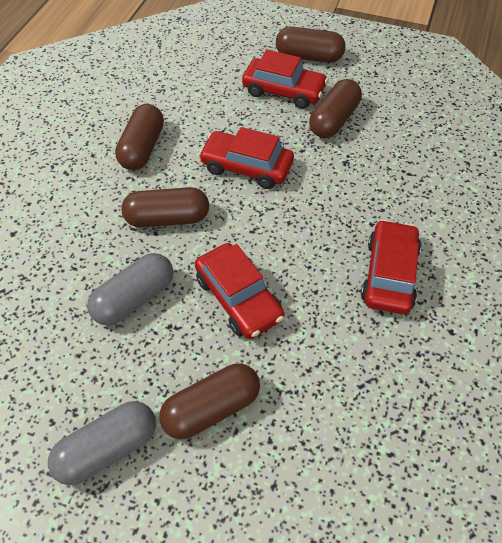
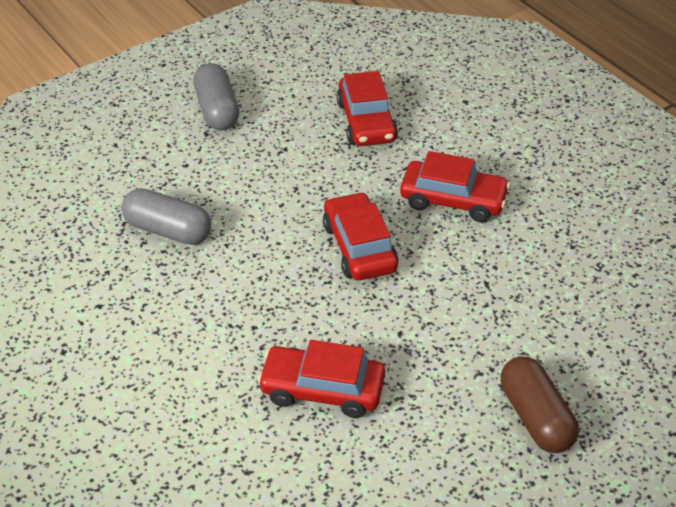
brown capsule: 5 -> 1

